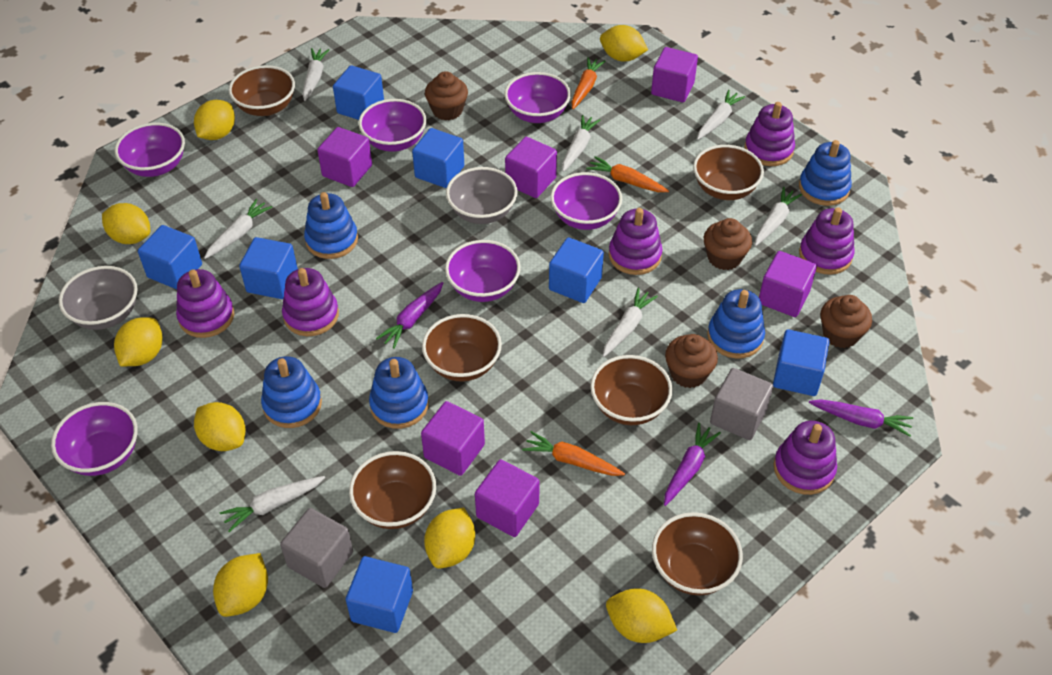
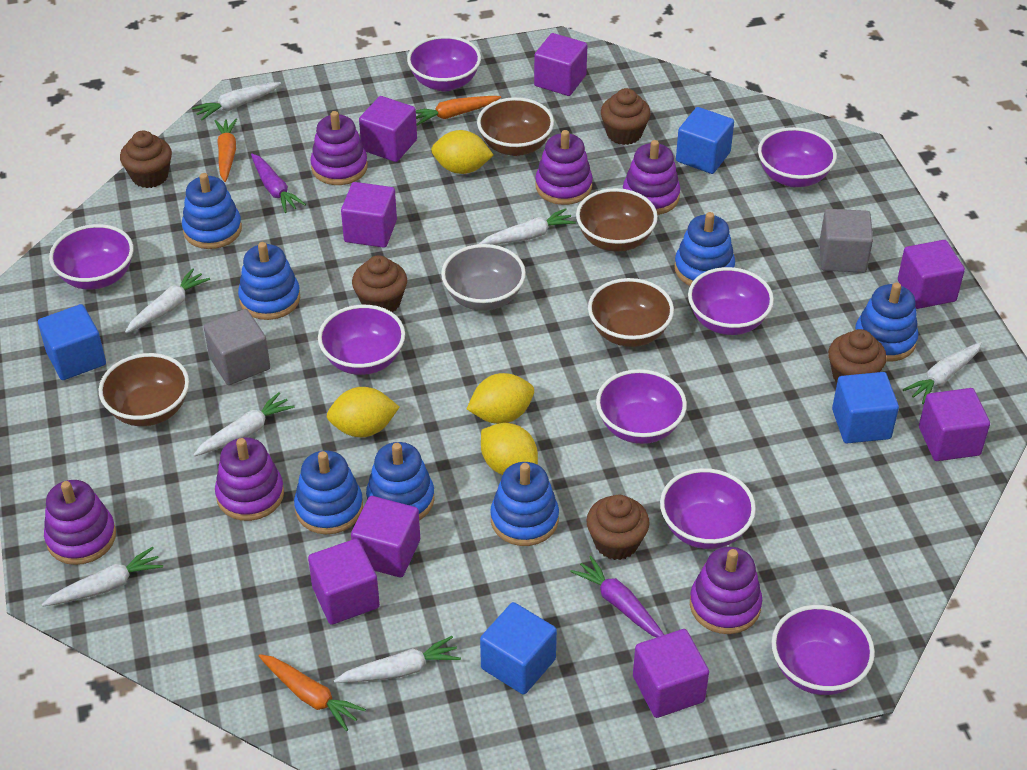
blue cube: 7 -> 4
blue stacking toy: 5 -> 7
brown bowl: 6 -> 4
brown cupcake: 4 -> 5
grey bowl: 2 -> 1
purple bowl: 6 -> 8
purple carrot: 3 -> 2
purple cube: 6 -> 8
yellow lemon: 8 -> 4

